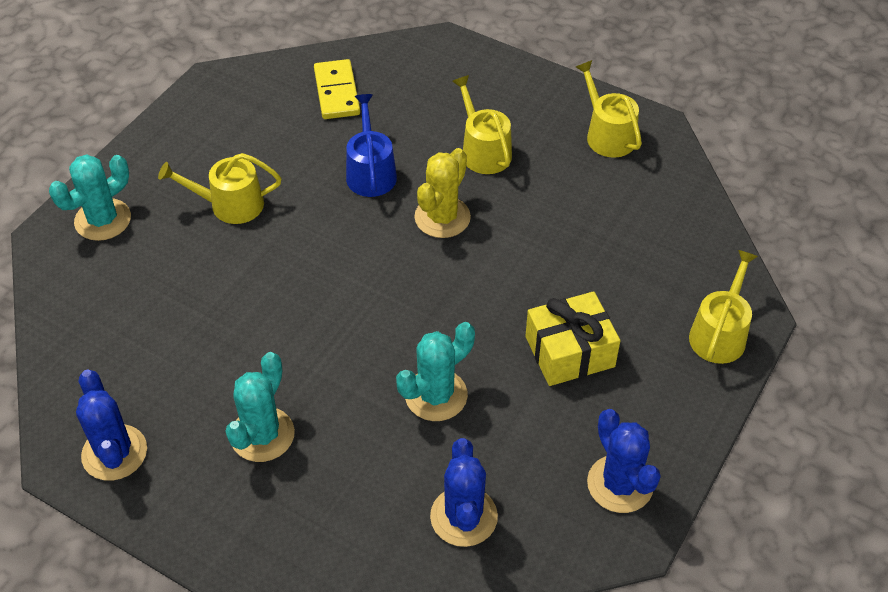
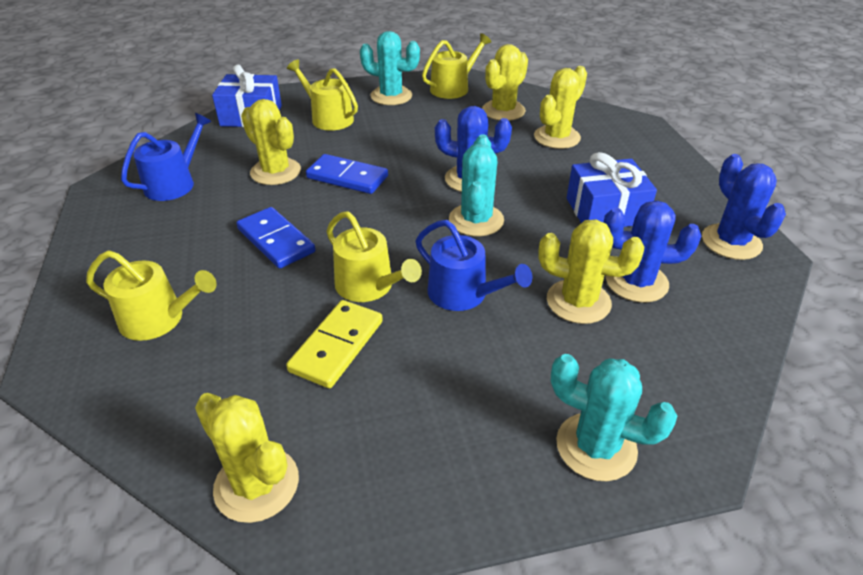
blue domino: 0 -> 2
blue gift: 0 -> 2
blue watering can: 1 -> 2
yellow cactus: 1 -> 5
yellow gift: 1 -> 0

